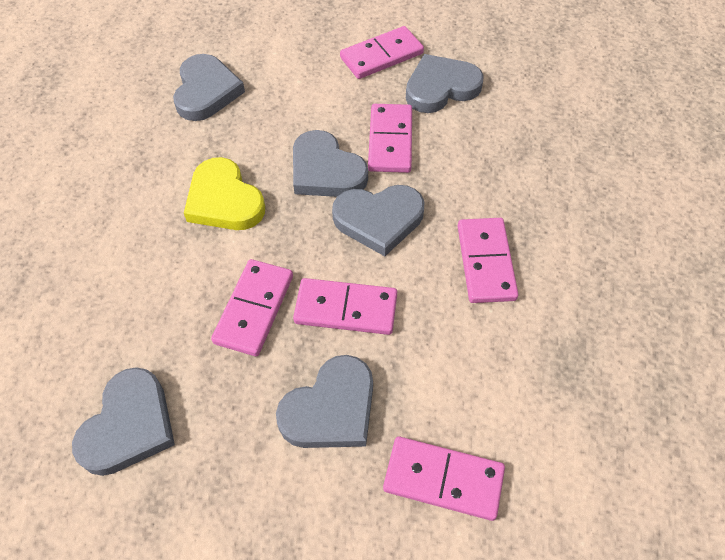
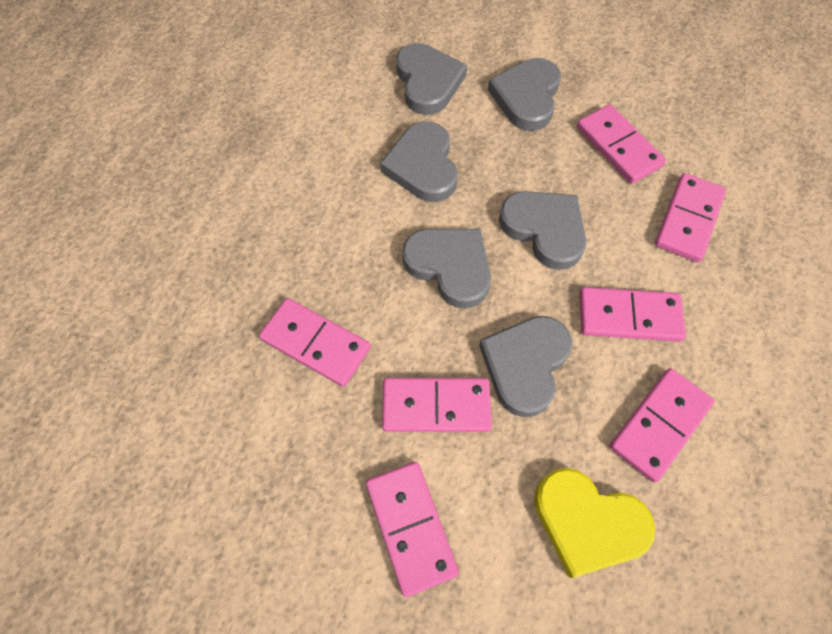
pink domino: 6 -> 7

